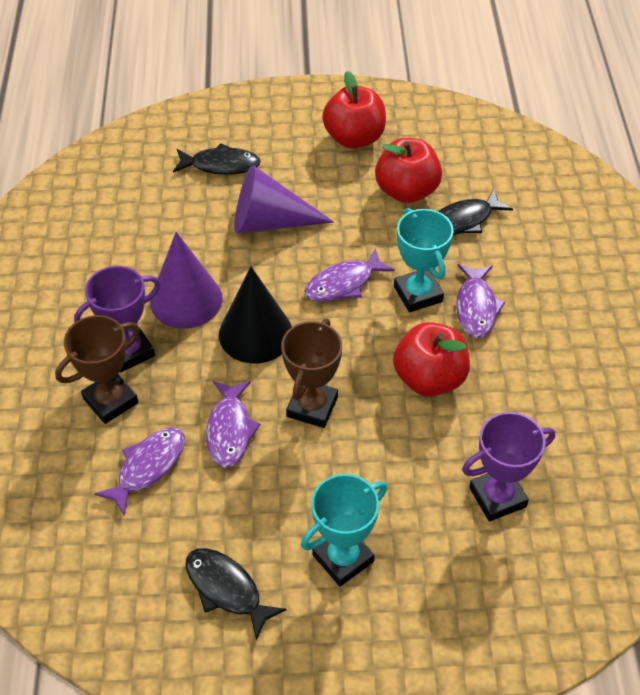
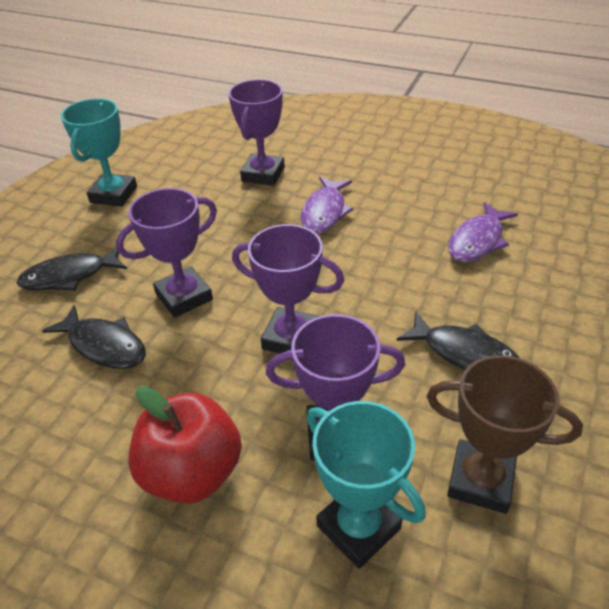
black cone: 1 -> 0
brown trophy: 2 -> 1
purple cone: 2 -> 0
purple fish: 4 -> 2
purple trophy: 2 -> 4
red apple: 3 -> 1

